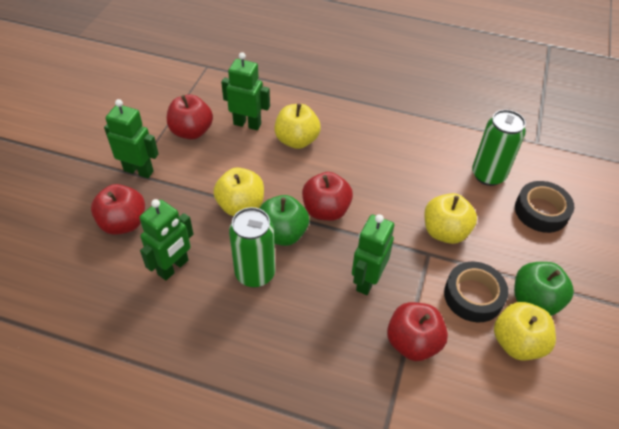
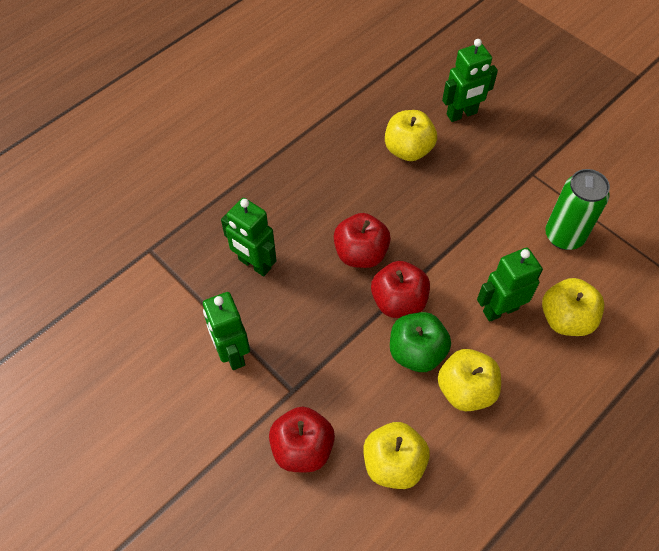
black tape: 2 -> 0
green apple: 2 -> 1
green can: 2 -> 1
red apple: 4 -> 3

